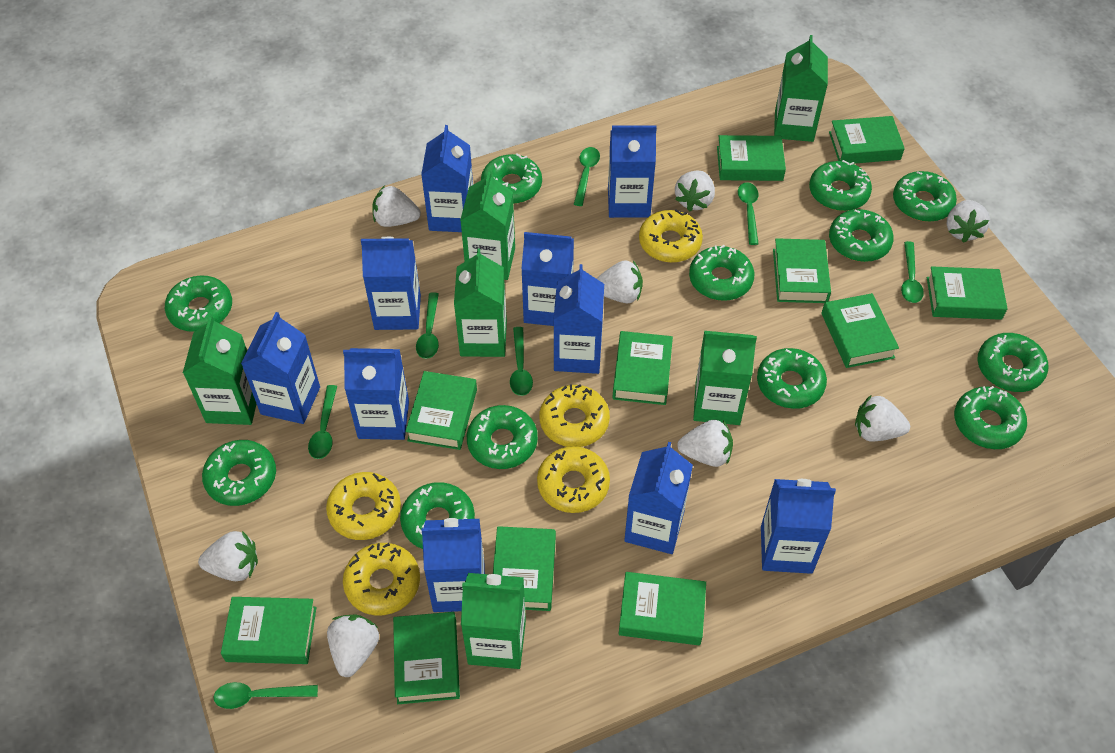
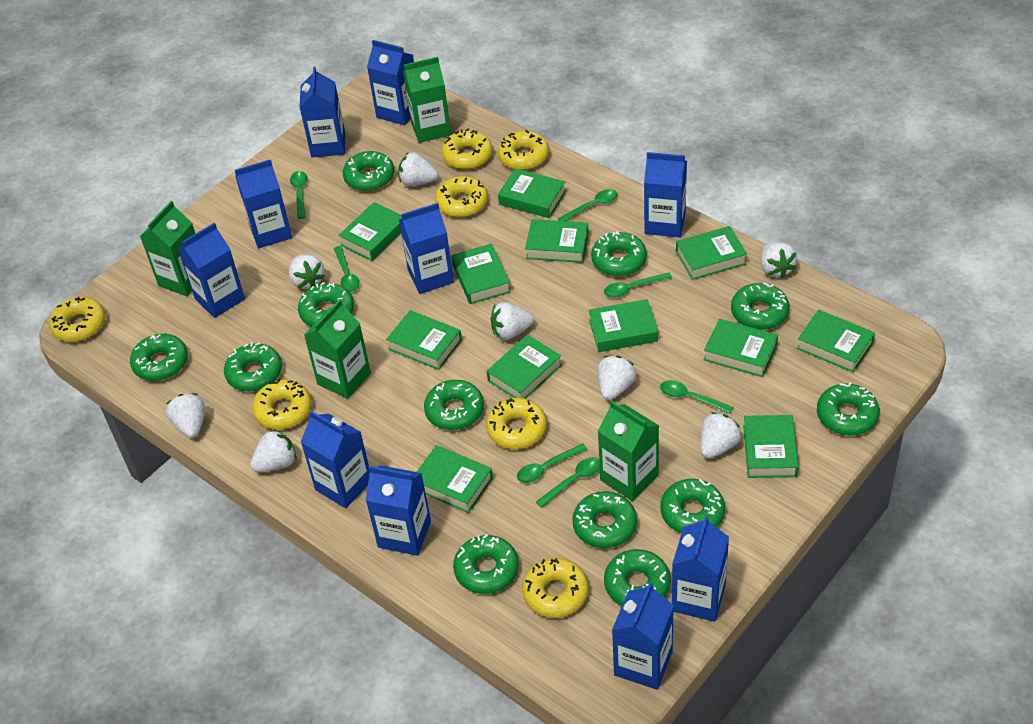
green book: 11 -> 12
green carton: 6 -> 4
yellow donut: 5 -> 7

